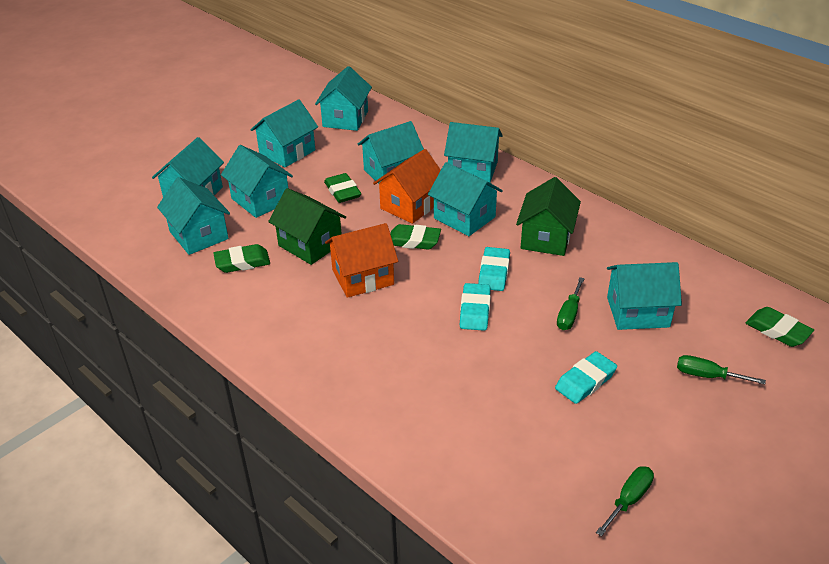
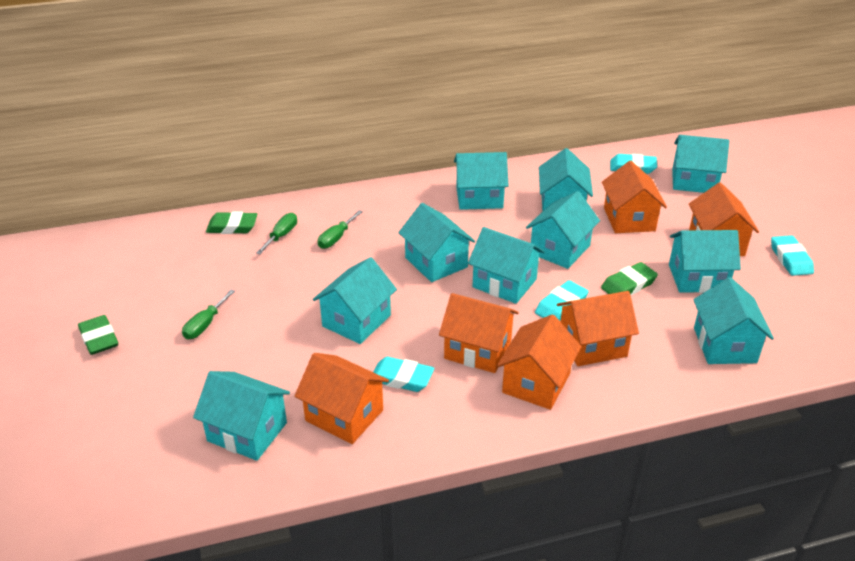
green eraser: 4 -> 3
green house: 2 -> 0
orange house: 2 -> 6
turquoise eraser: 3 -> 4
turquoise house: 9 -> 10

